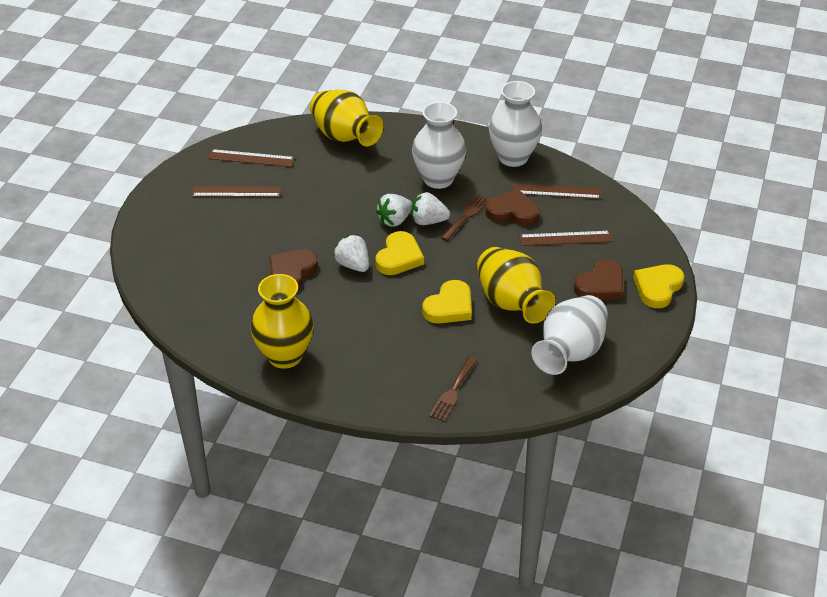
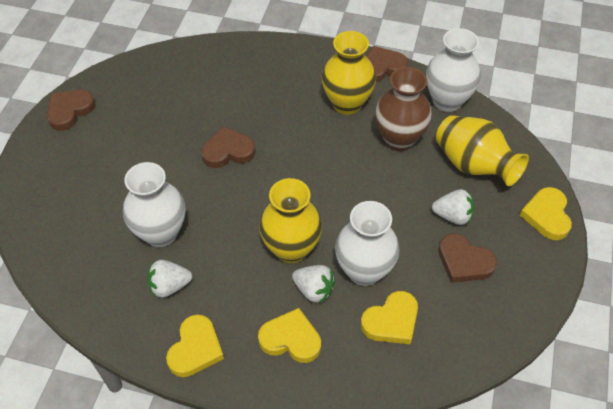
brown fork: 2 -> 0
brown heart: 3 -> 4
brown ruler: 4 -> 0
brown vase: 0 -> 1
yellow heart: 3 -> 4

